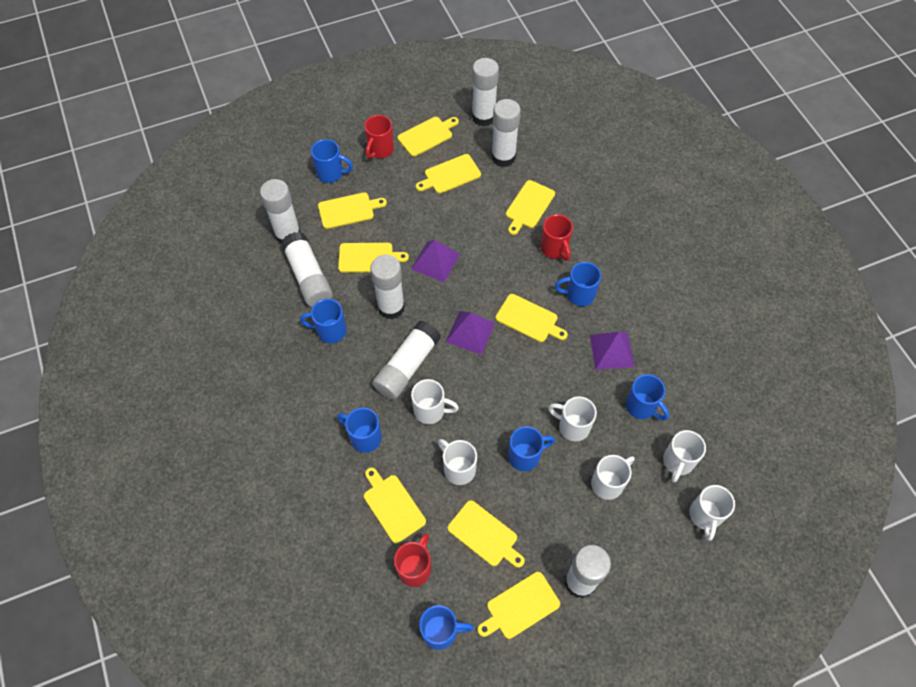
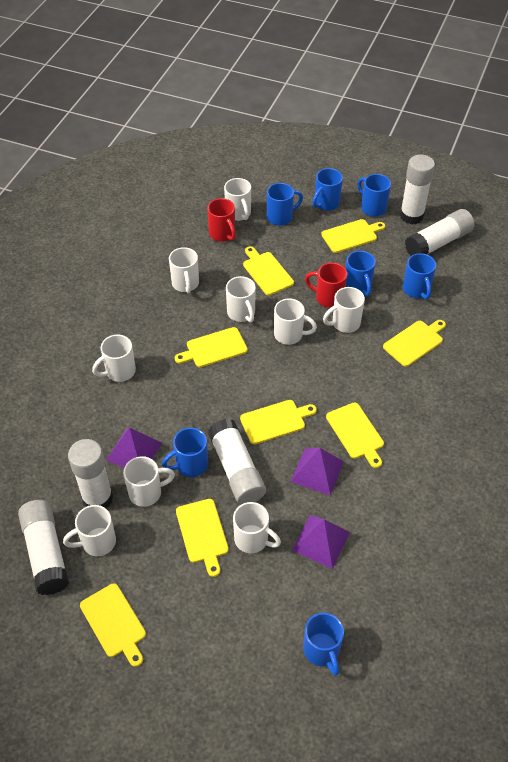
red mug: 3 -> 2
white glue stick: 7 -> 5
white mug: 6 -> 9
yellow cutting board: 9 -> 8

